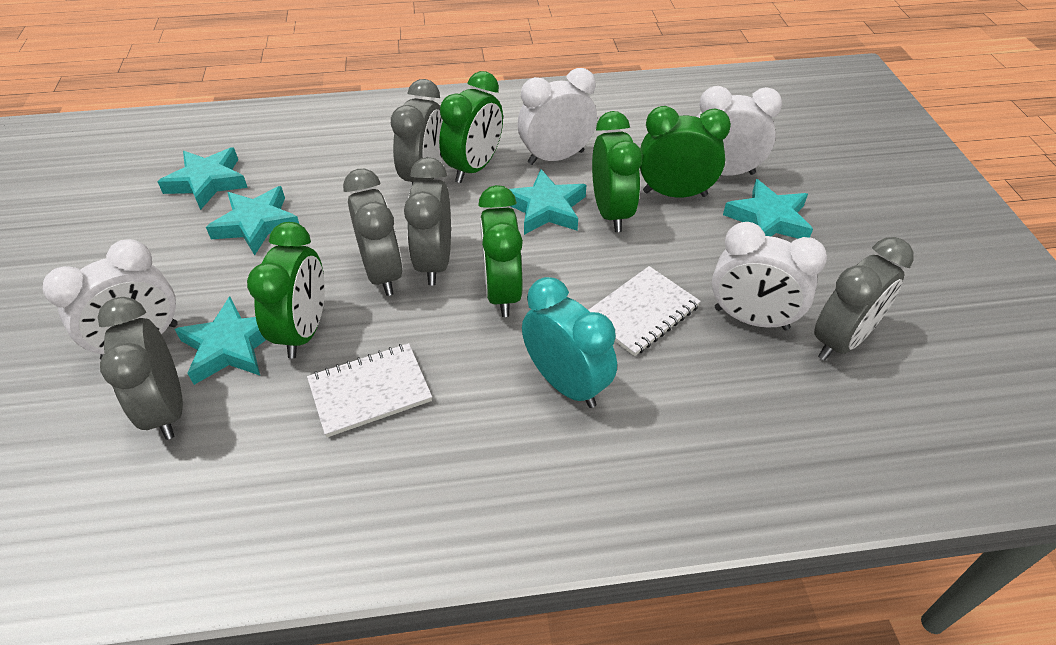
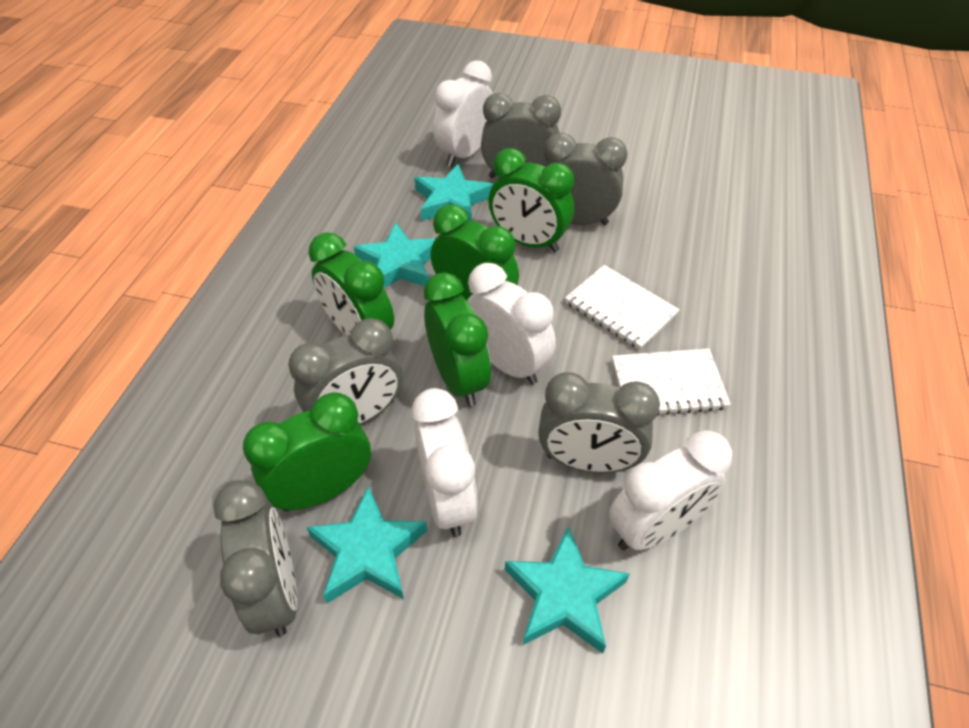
turquoise clock: 1 -> 0
turquoise star: 5 -> 4

